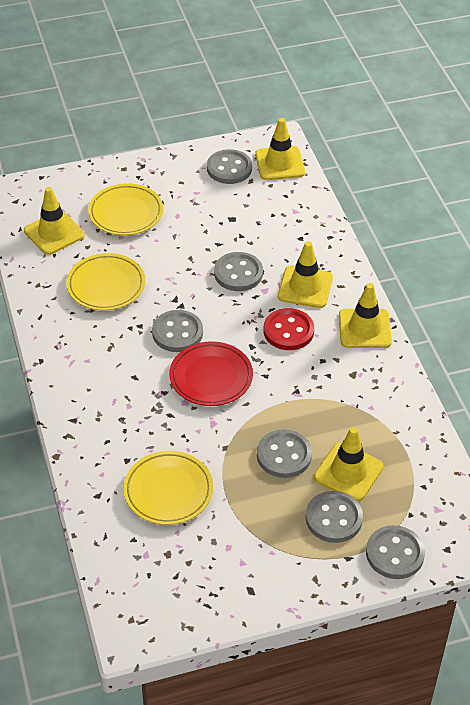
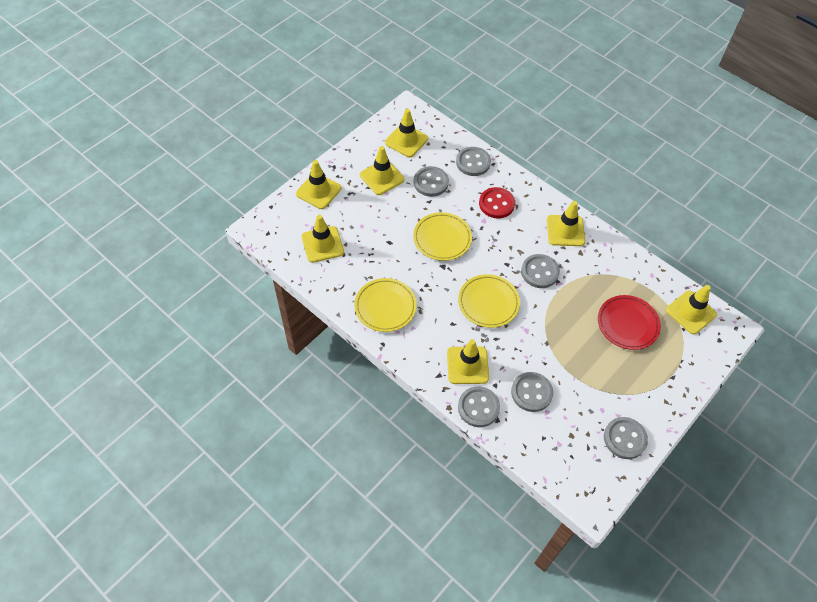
yellow traffic cone: 5 -> 7

